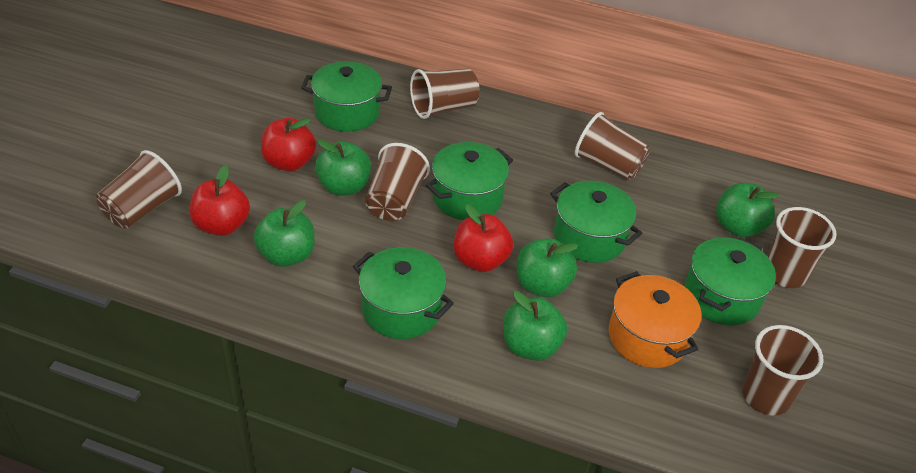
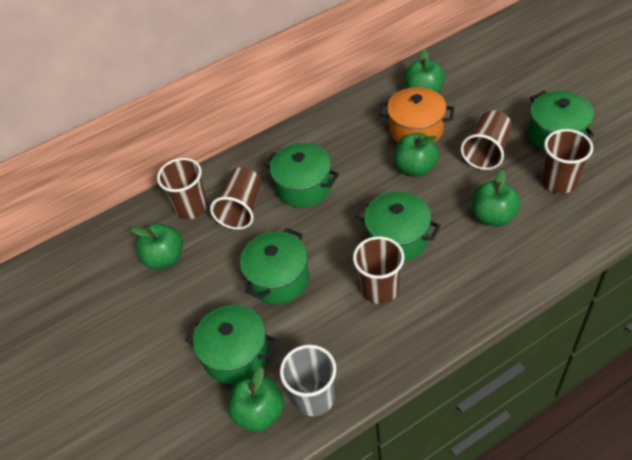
brown cup: 6 -> 5
grey cup: 0 -> 1
red apple: 3 -> 0

